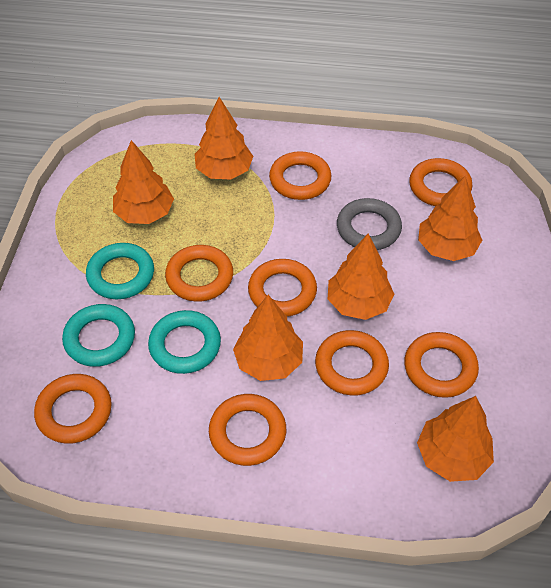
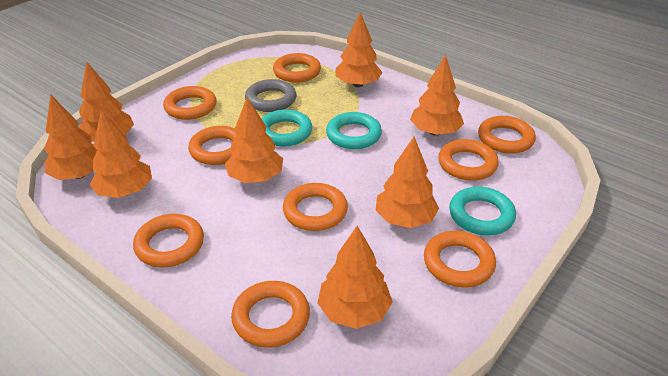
orange ring: 8 -> 9
orange tree: 6 -> 8

